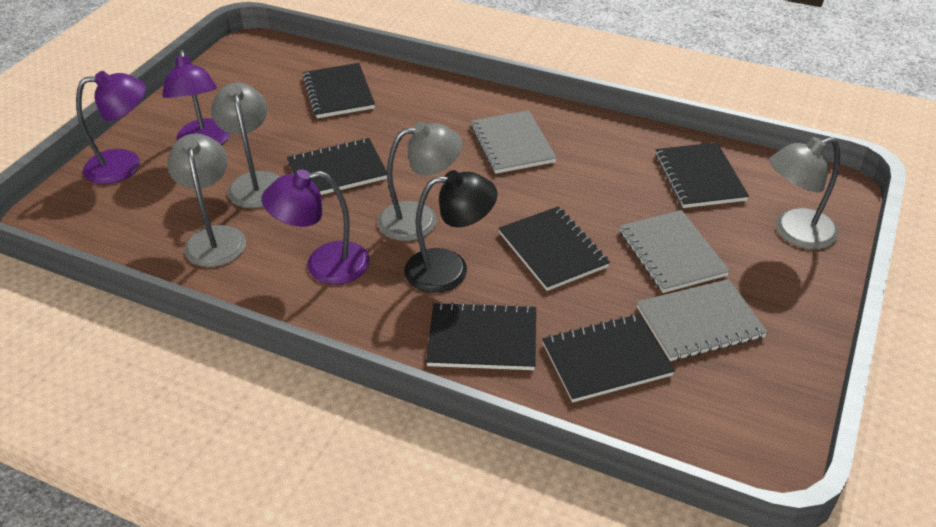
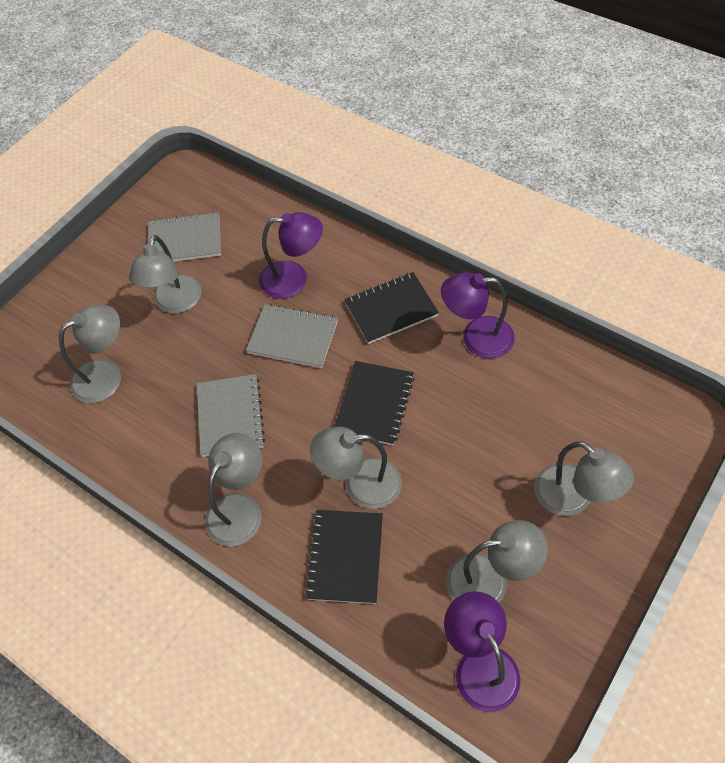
black lamp: 1 -> 0
black notebook: 6 -> 3
grey lamp: 4 -> 6

